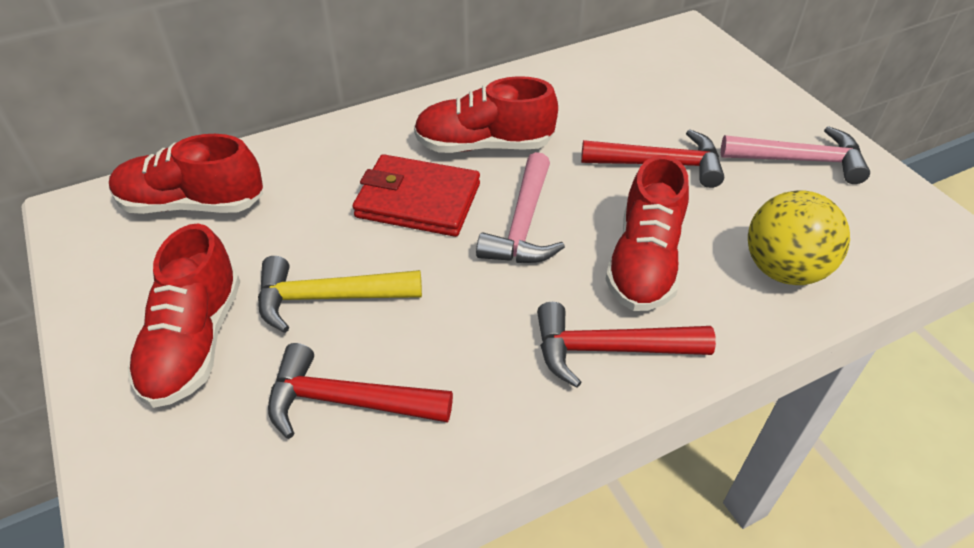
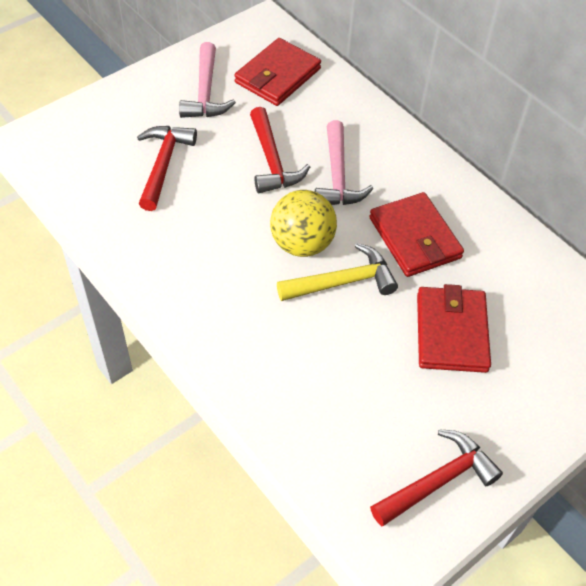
red shoe: 4 -> 0
red wallet: 1 -> 3

